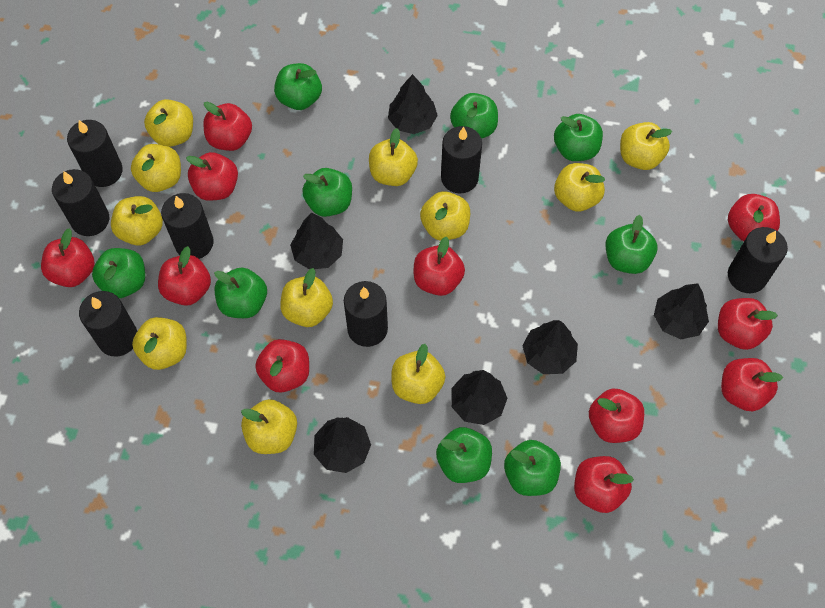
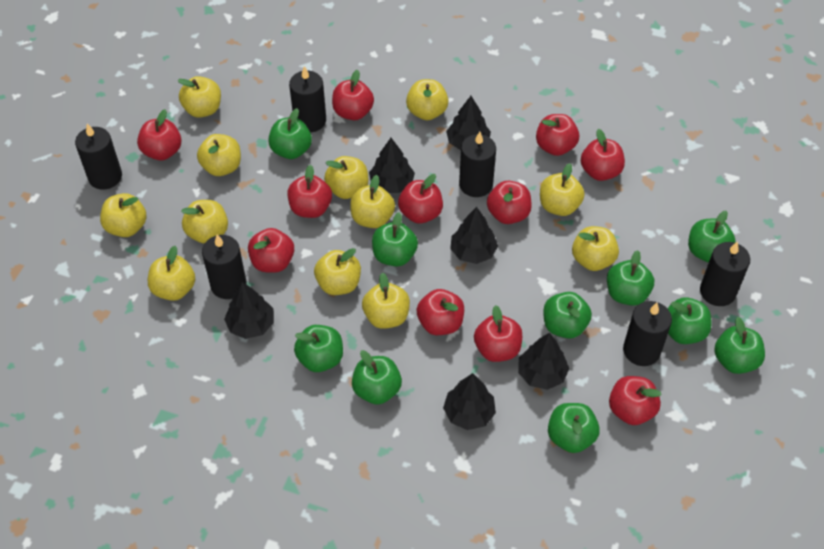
black candle: 7 -> 6
green apple: 9 -> 10
yellow apple: 11 -> 12

